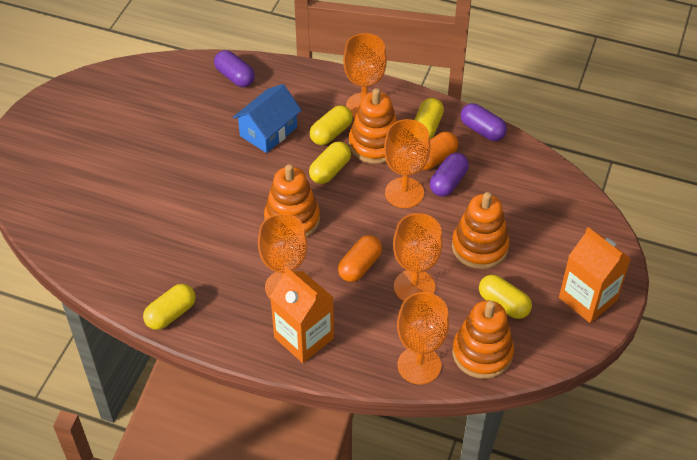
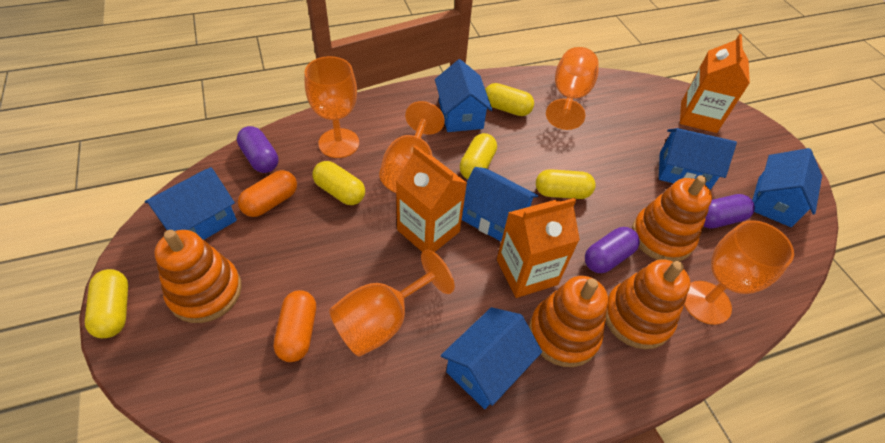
blue house: 1 -> 6
orange carton: 2 -> 3

